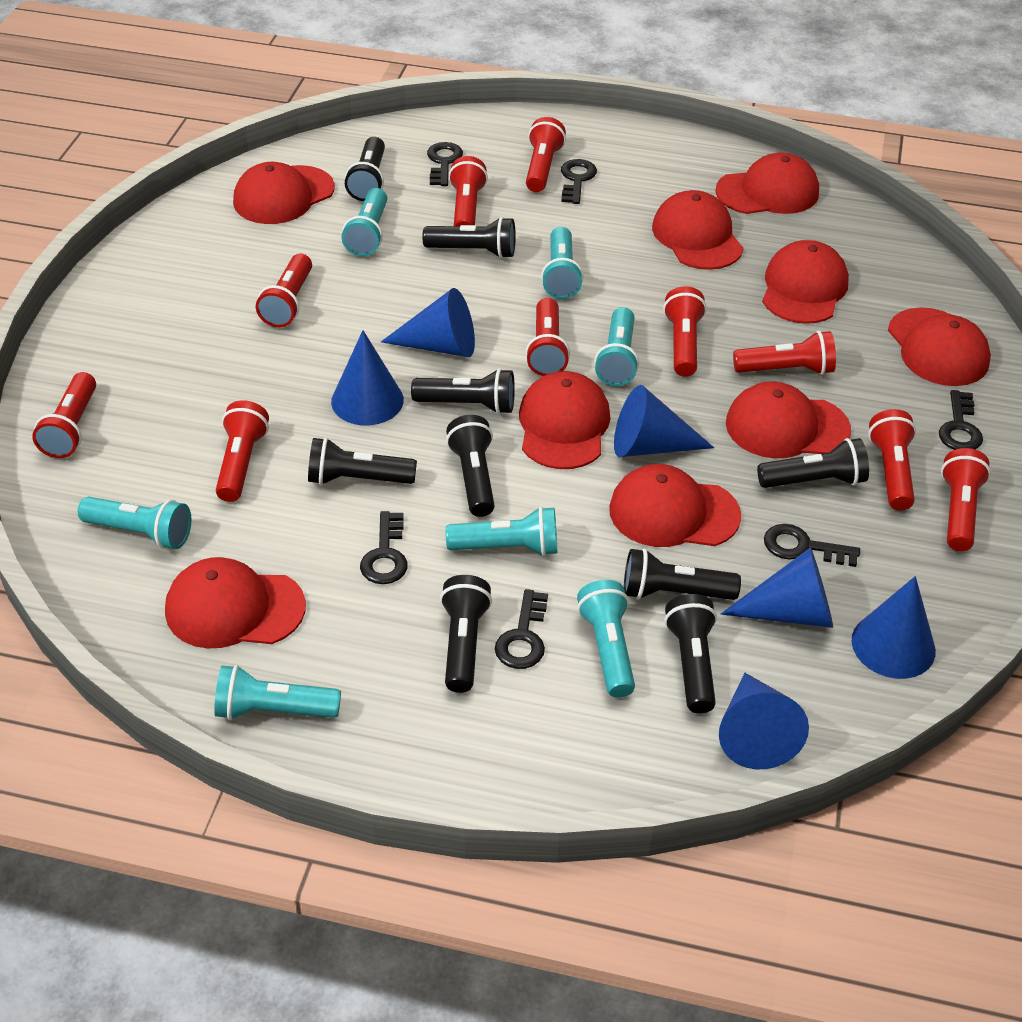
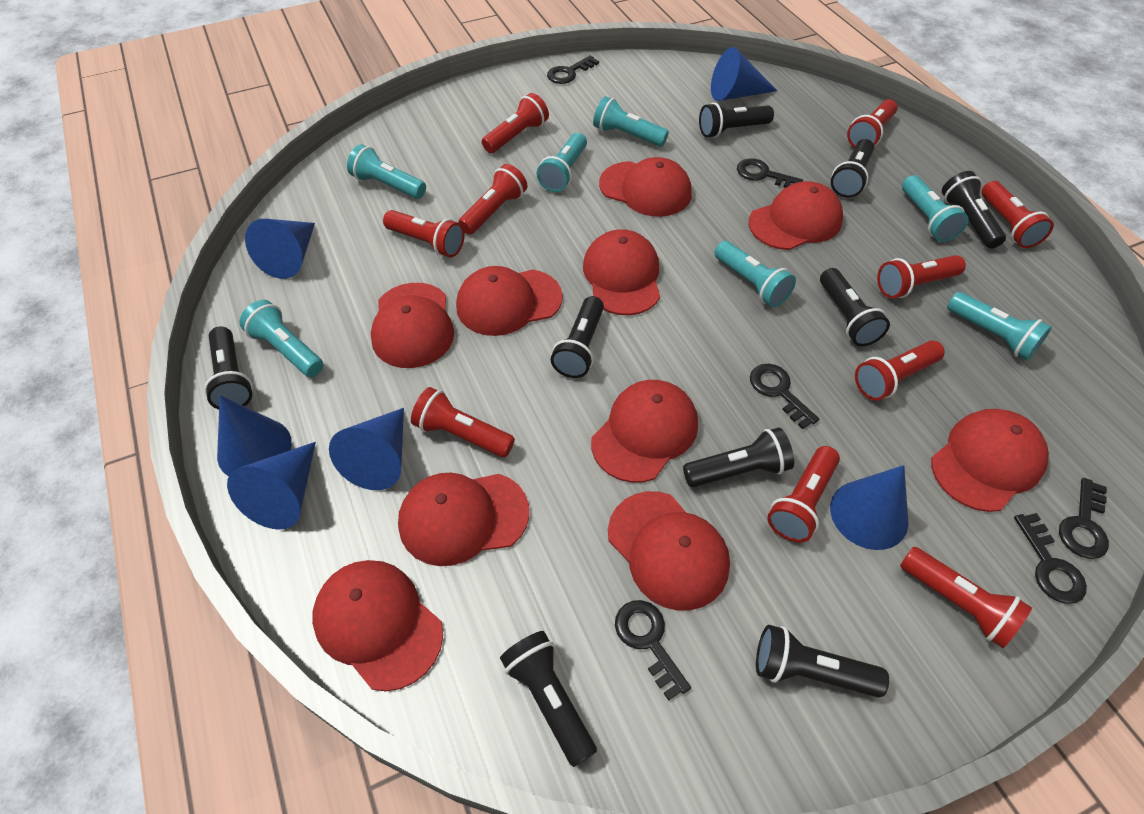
red cap: 9 -> 10

